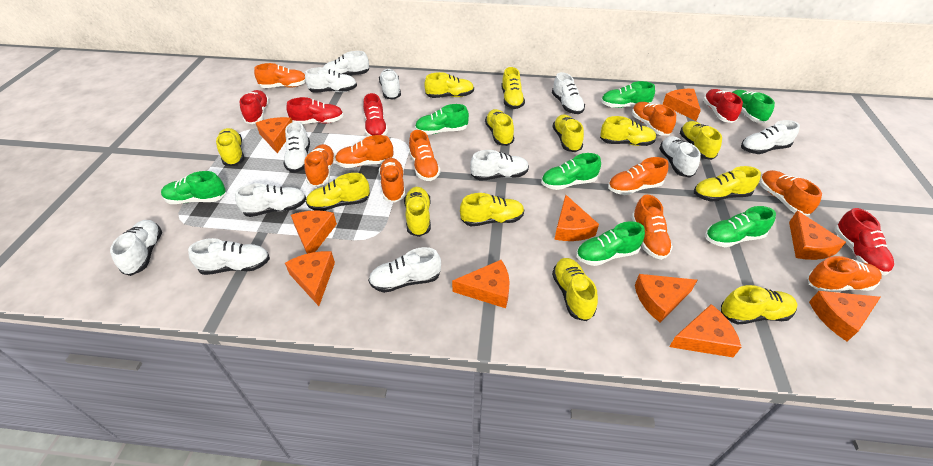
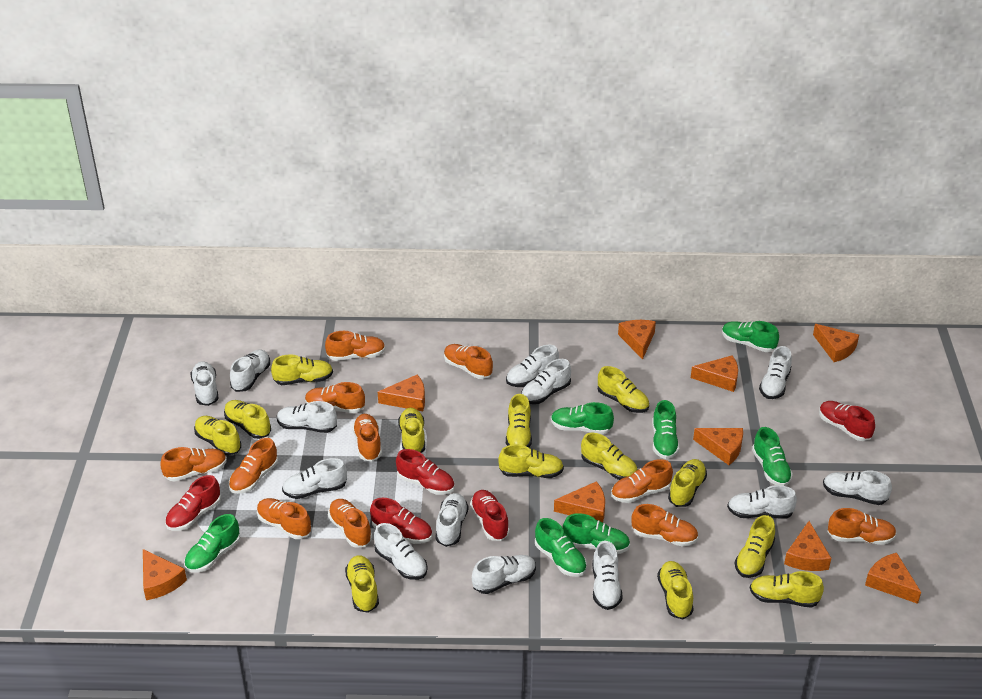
orange cheese: 10 -> 9
orange shoe: 10 -> 11
white shoe: 12 -> 13

